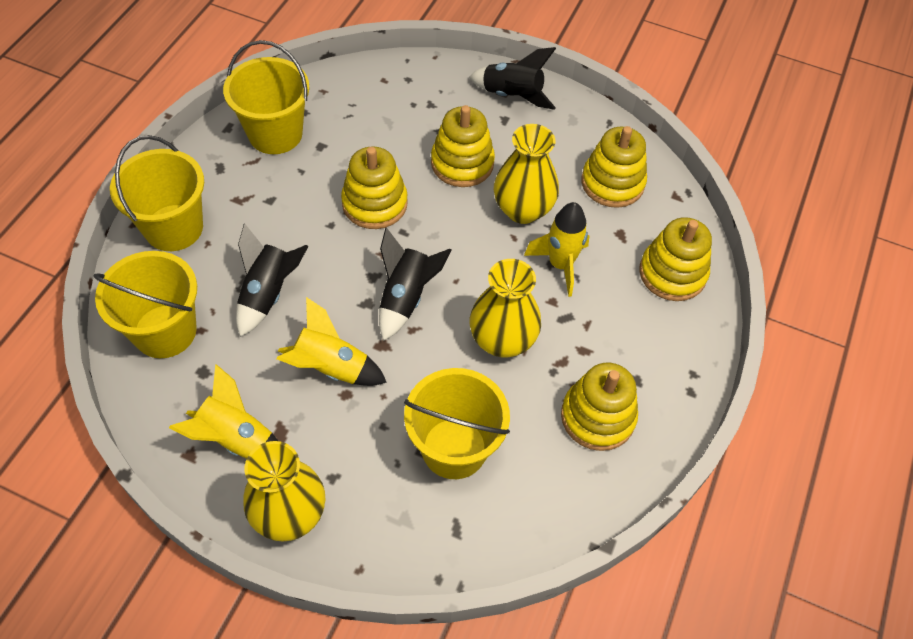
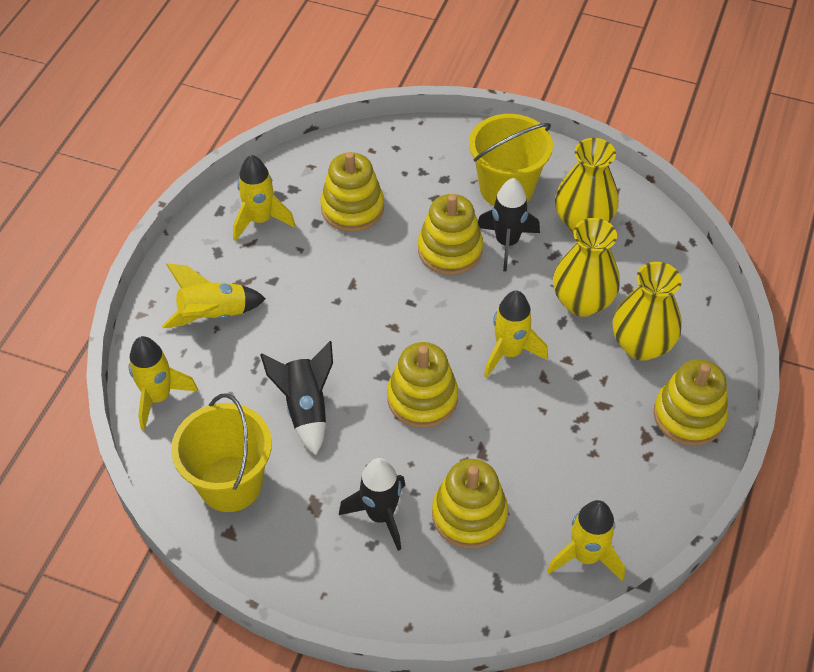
yellow bucket: 4 -> 2
yellow rocket: 3 -> 5

